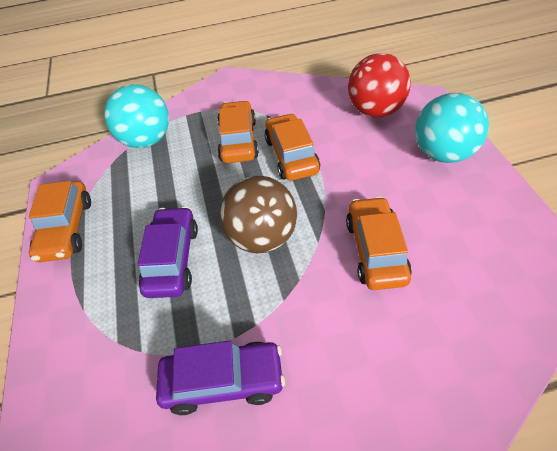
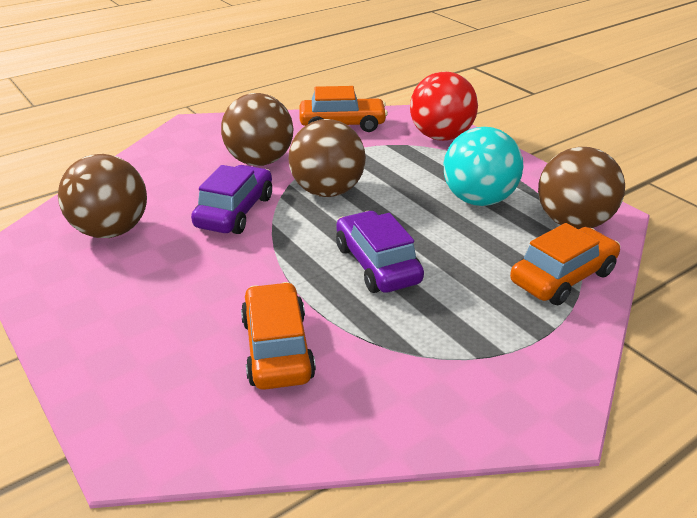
brown ball: 1 -> 4
orange car: 4 -> 3
turquoise ball: 2 -> 1

